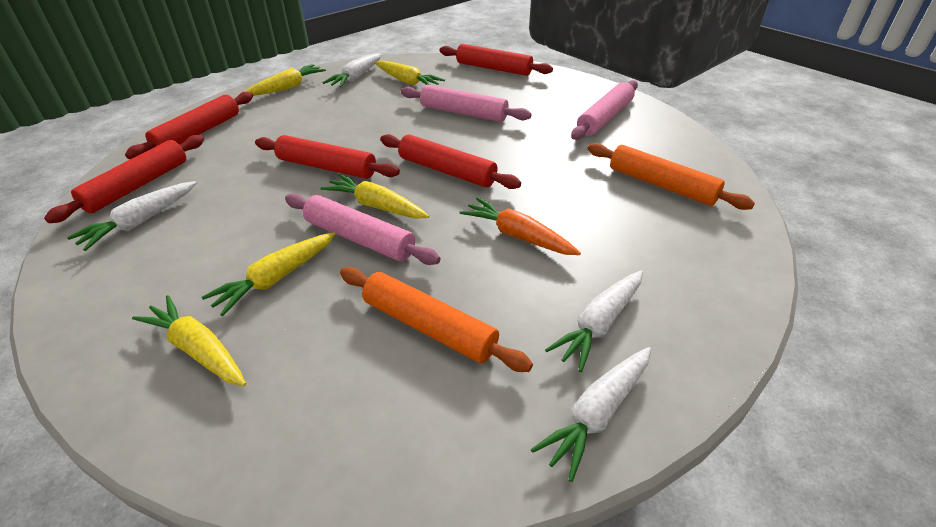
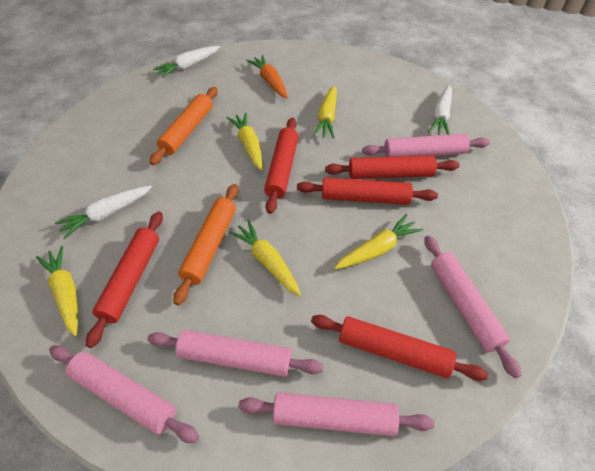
pink rolling pin: 3 -> 5
white carrot: 4 -> 3

